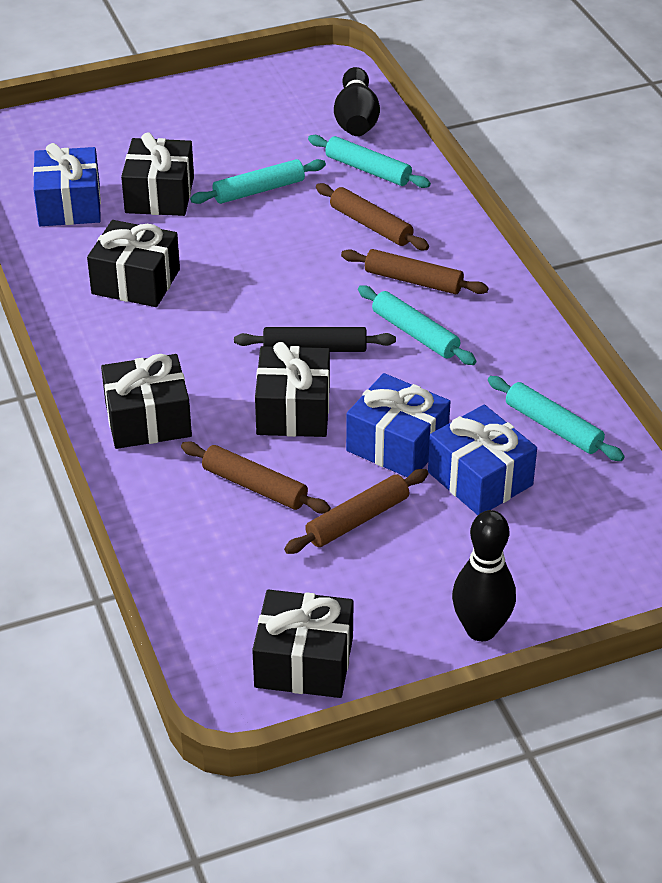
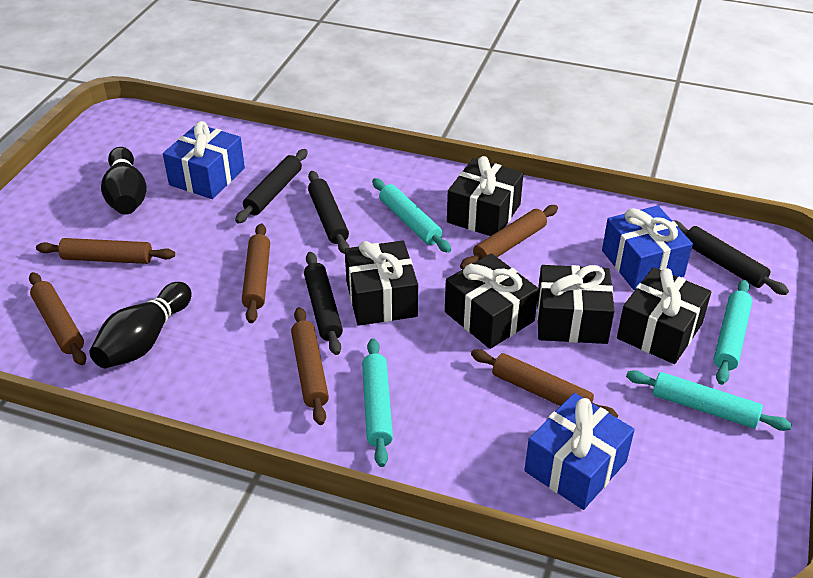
black rolling pin: 1 -> 4
brown rolling pin: 4 -> 6

